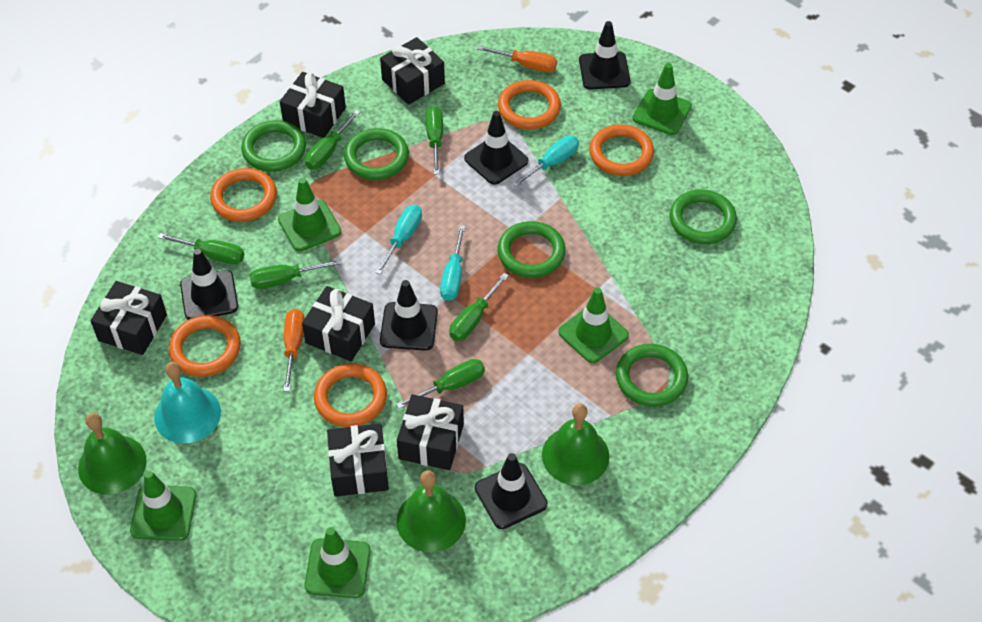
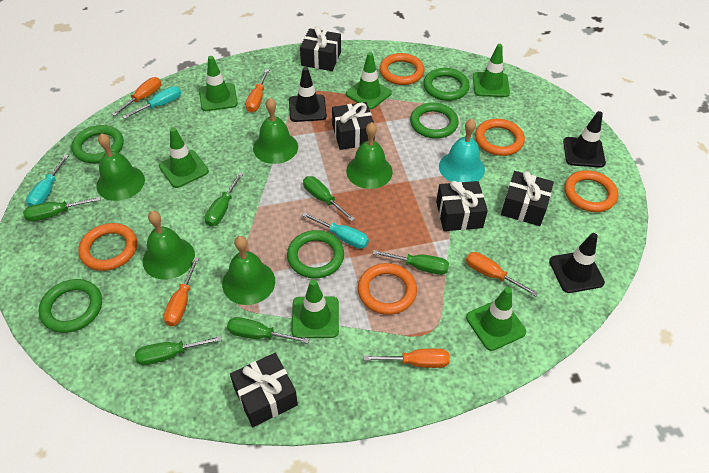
black gift: 6 -> 5
black traffic cone: 5 -> 3
green bell: 3 -> 5
green traffic cone: 5 -> 6
orange screwdriver: 2 -> 5

